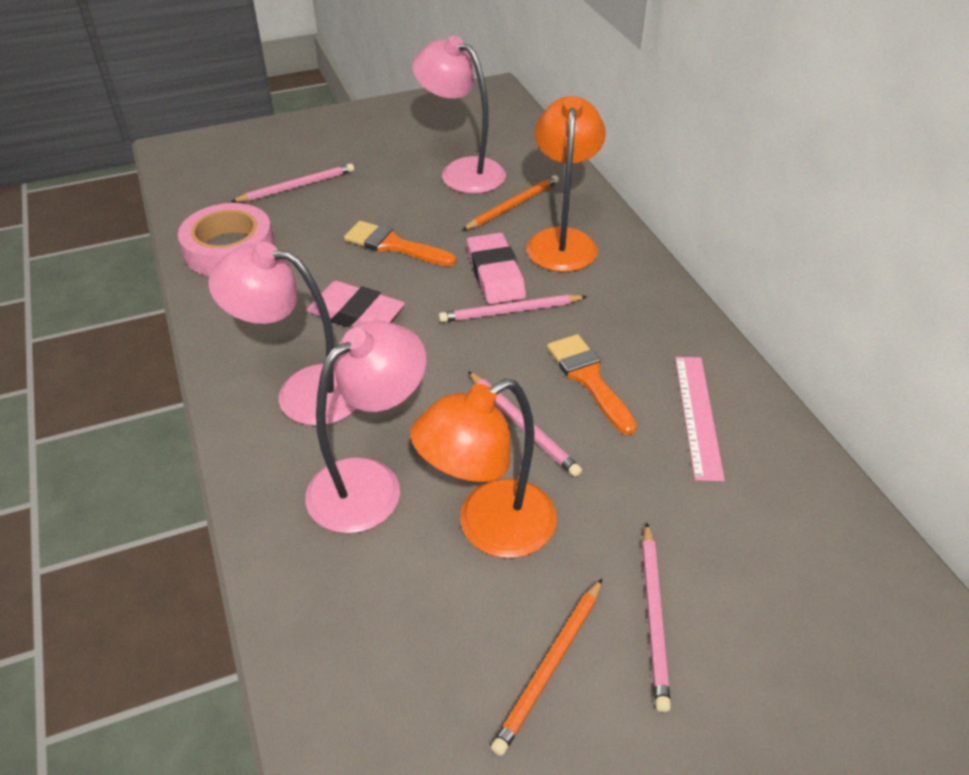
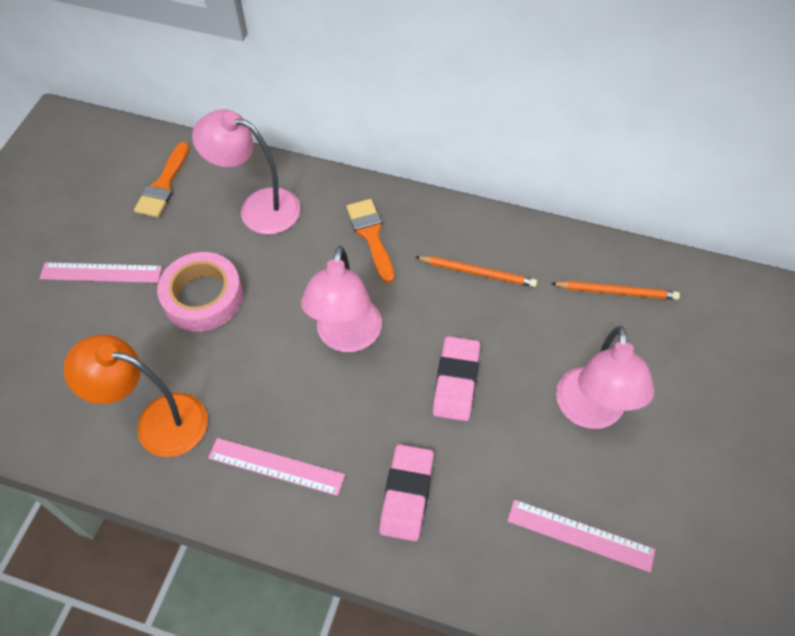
orange lamp: 2 -> 1
pink pencil: 4 -> 0
pink ruler: 1 -> 3

